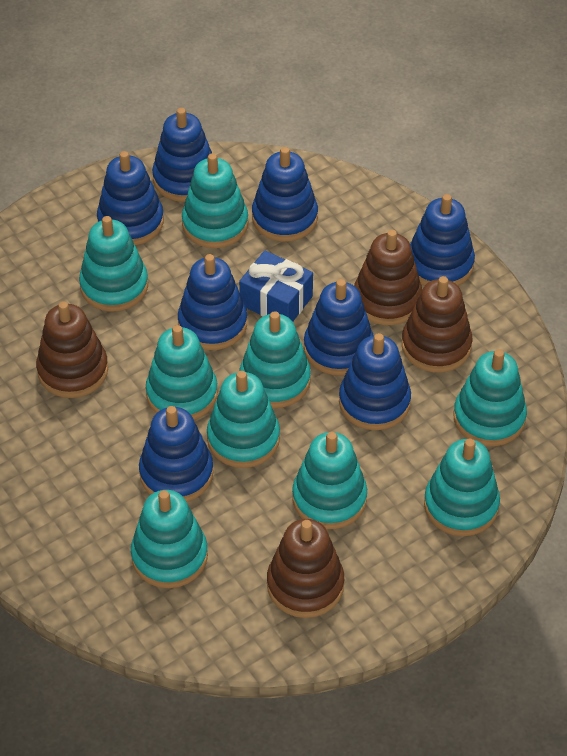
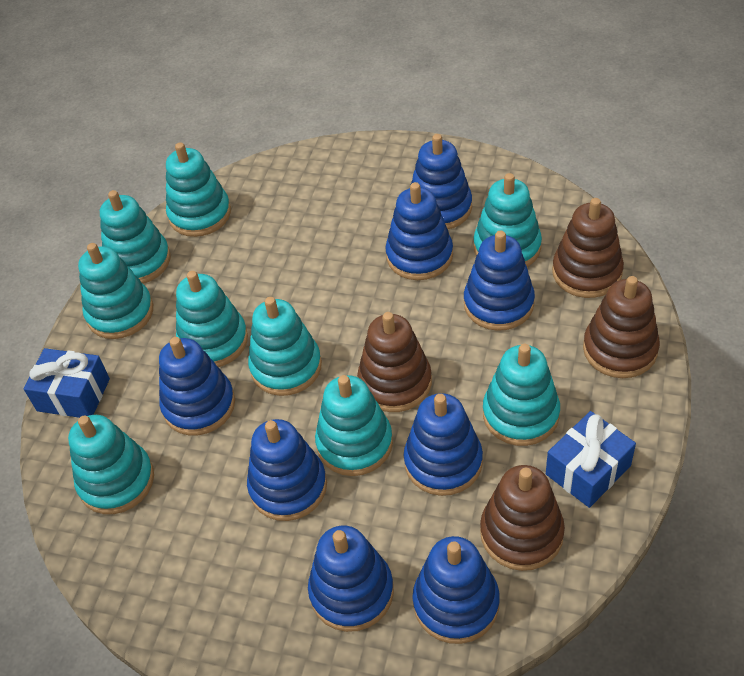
blue gift: 1 -> 2

